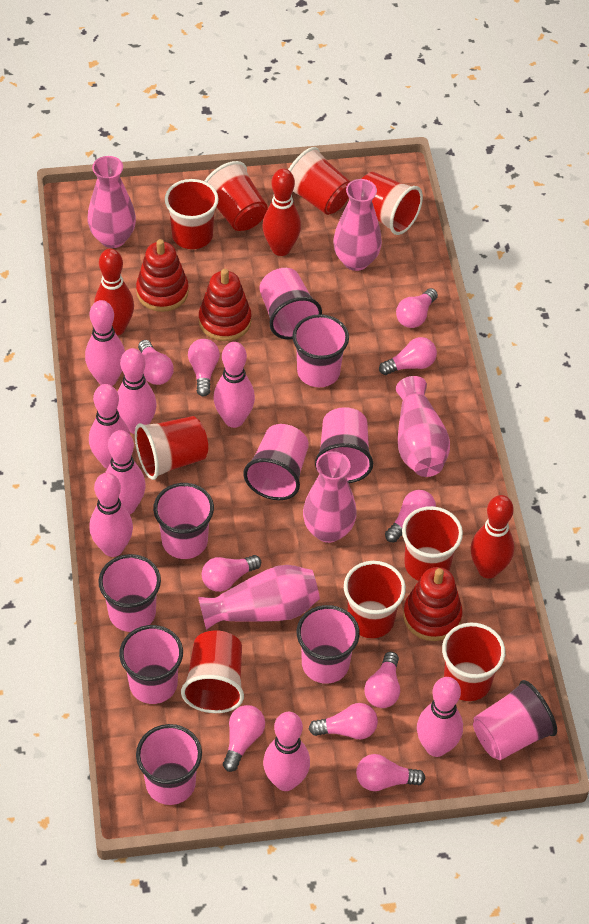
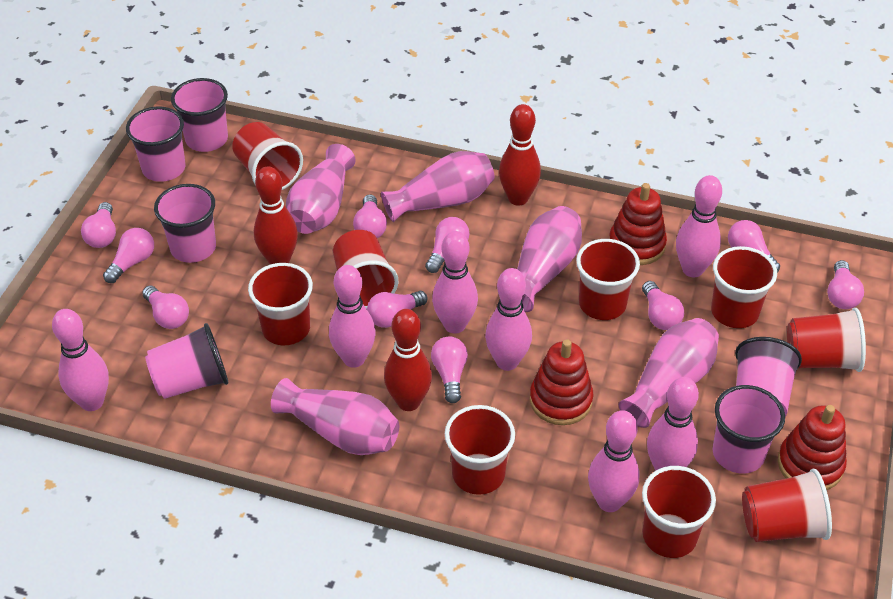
pink bowling pin: 8 -> 7
pink cup: 10 -> 6

